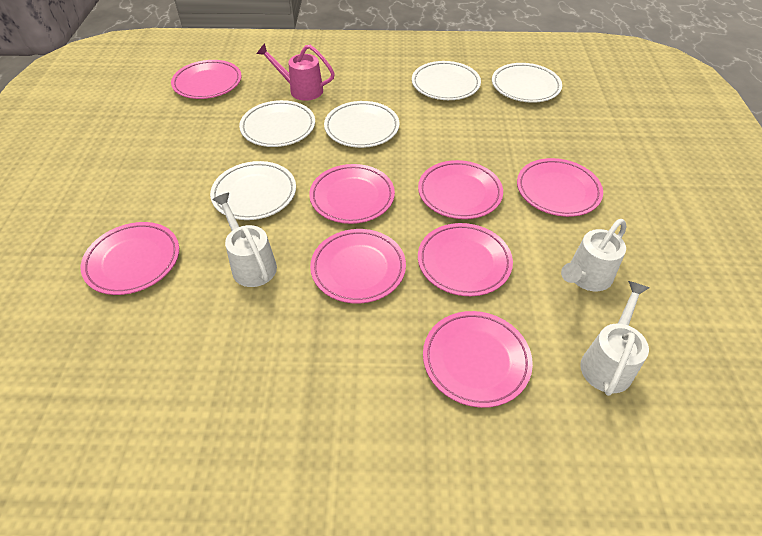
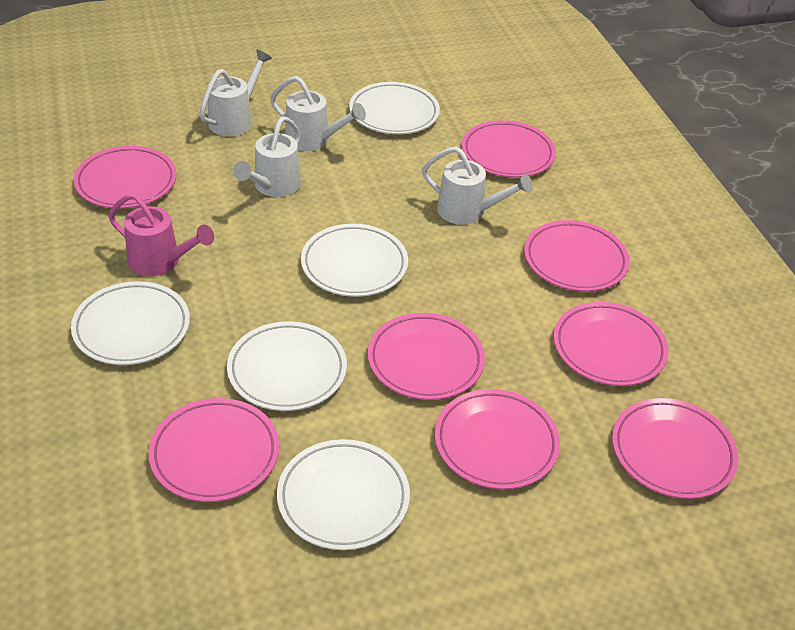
white watering can: 3 -> 4

